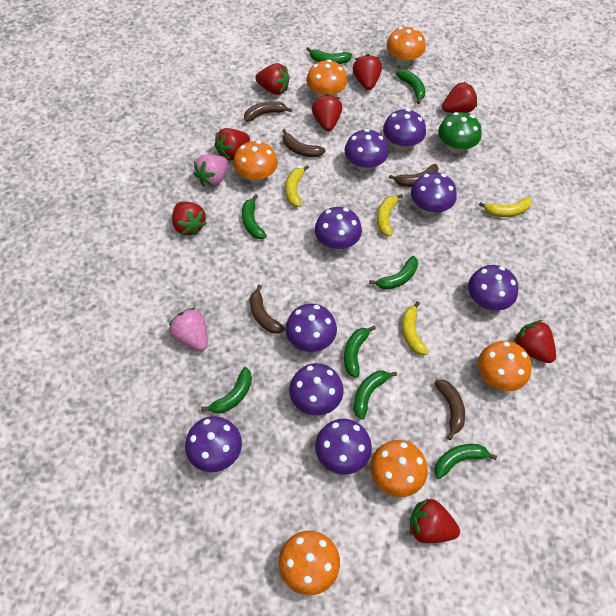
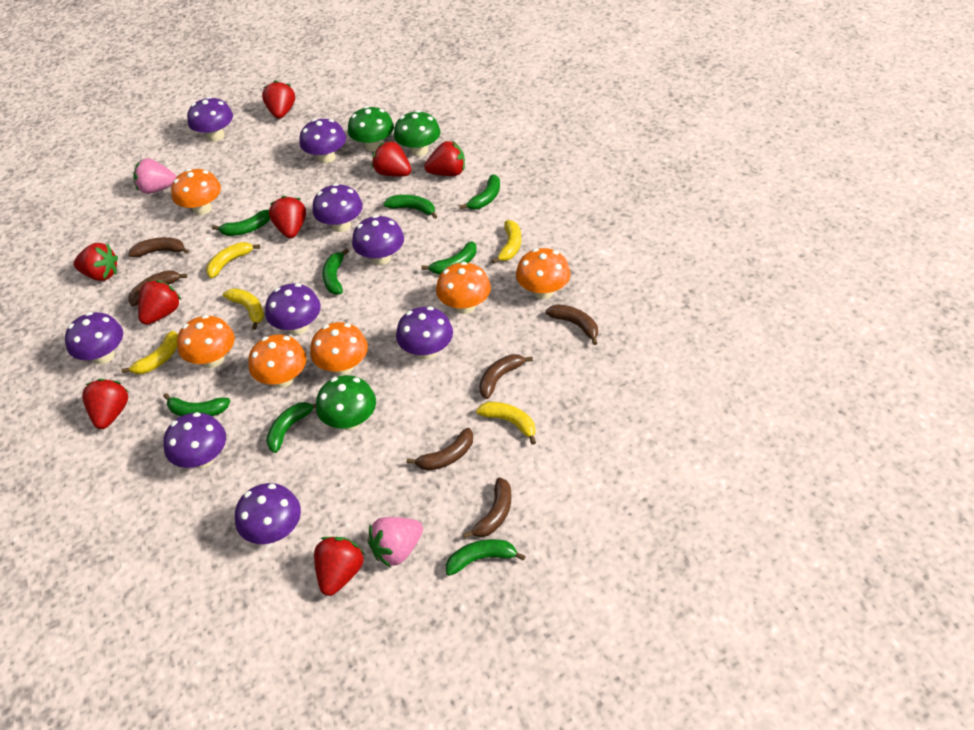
brown banana: 5 -> 6
green mushroom: 1 -> 3
yellow banana: 4 -> 5

